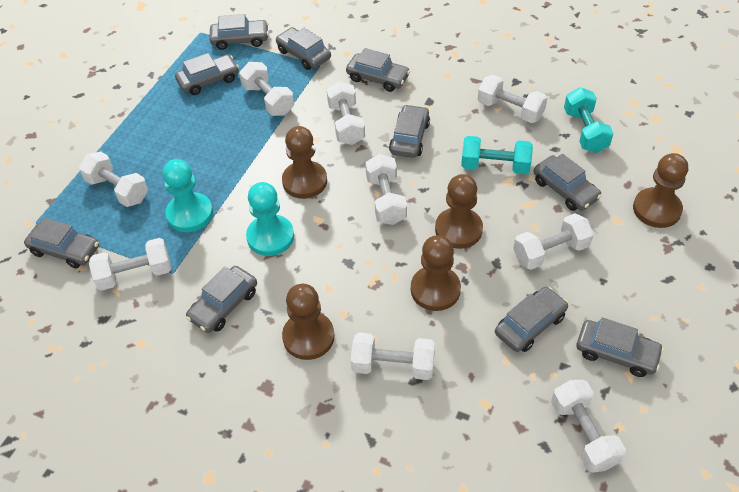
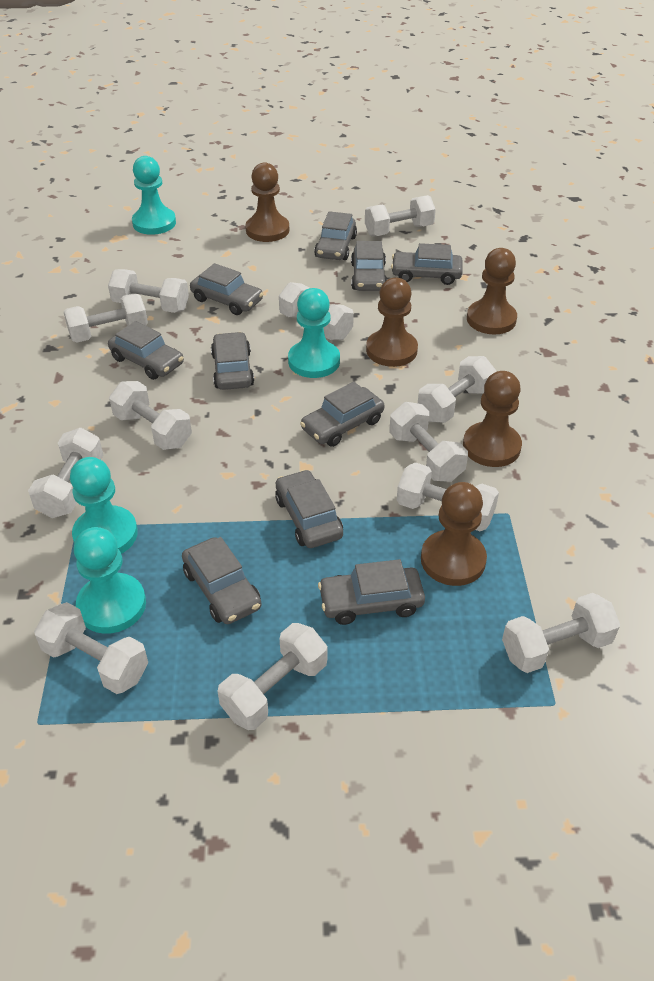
turquoise dumbbell: 2 -> 0
turquoise pawn: 2 -> 4
white dumbbell: 9 -> 12

